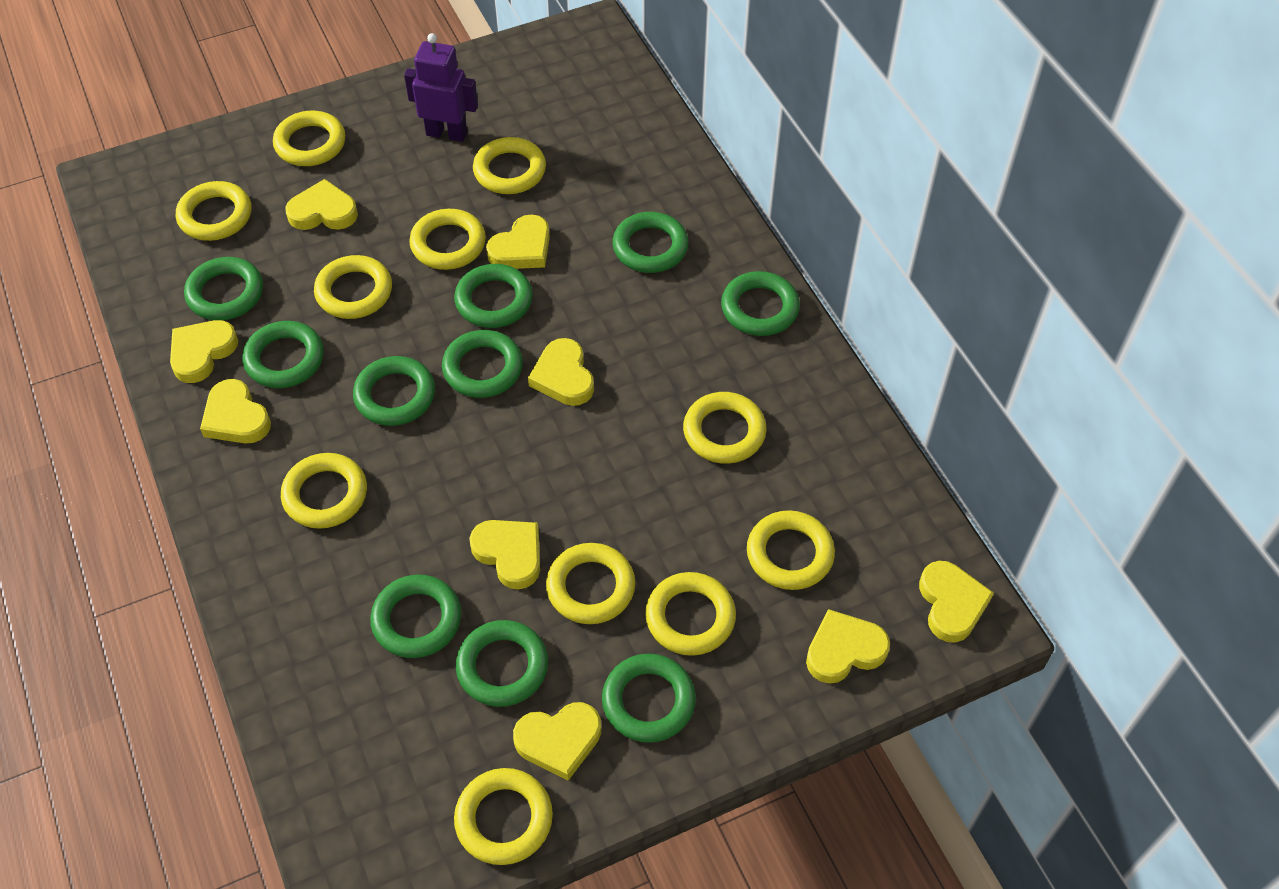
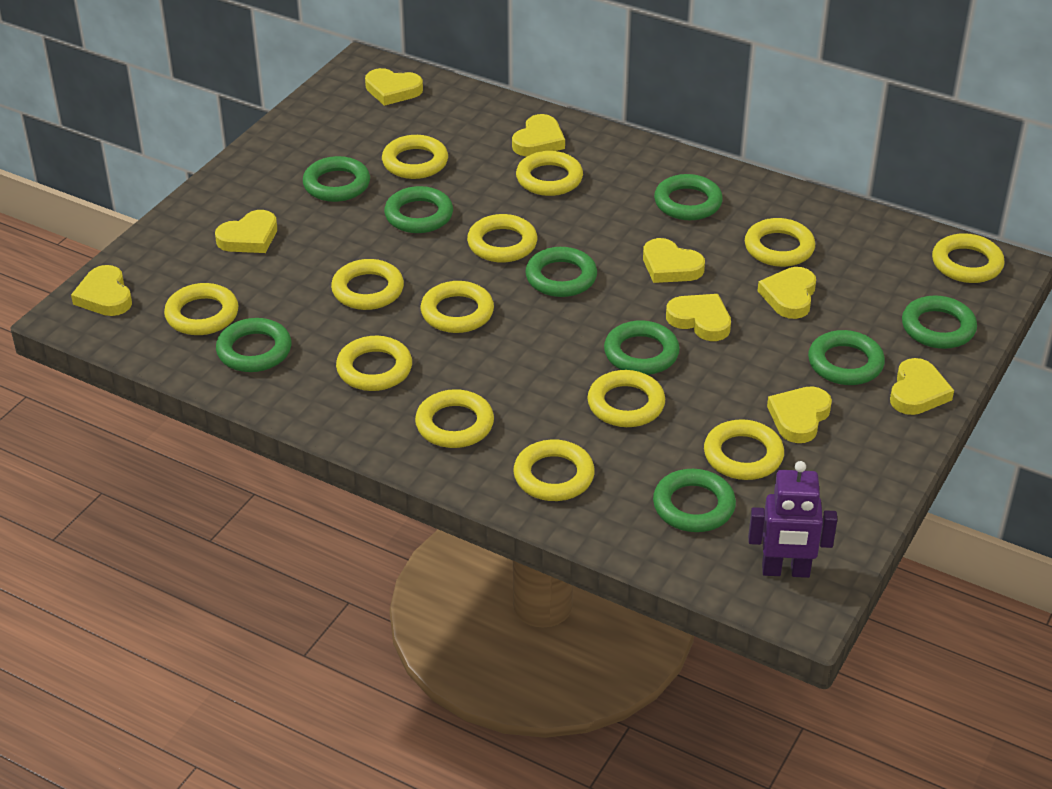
green ring: 10 -> 9
yellow ring: 11 -> 13

